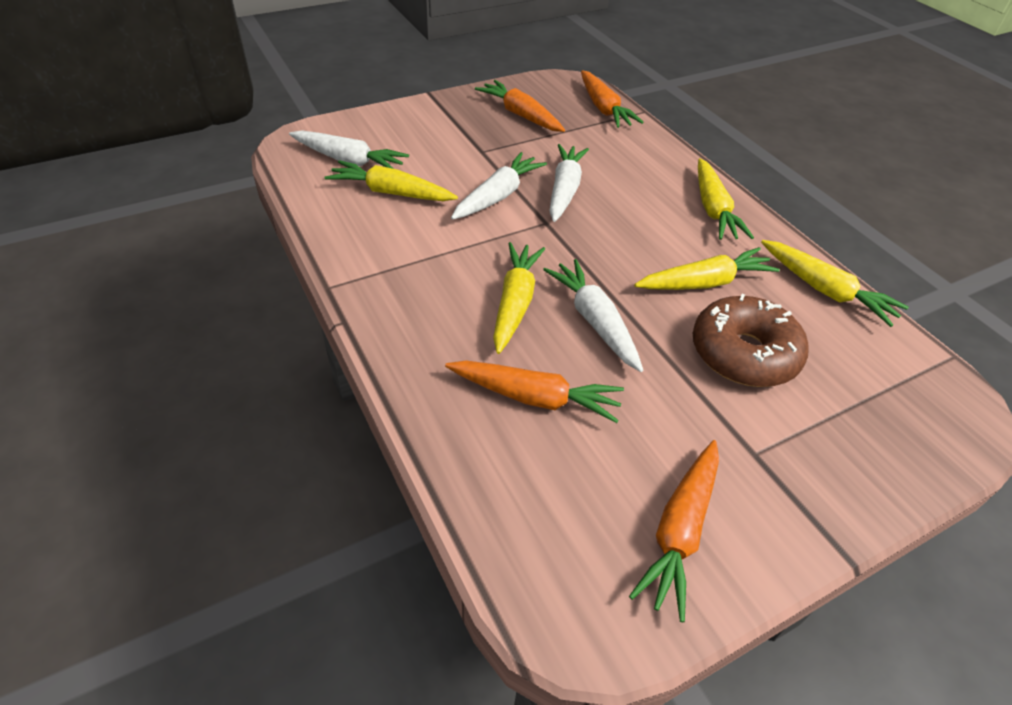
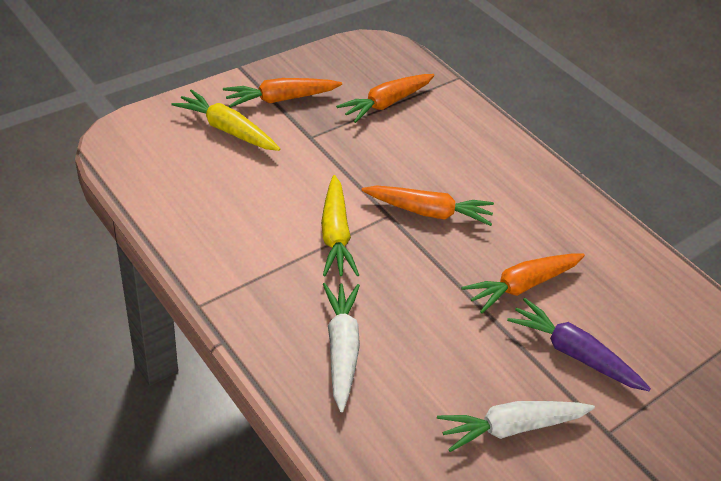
brown donut: 1 -> 0
purple carrot: 0 -> 1
white carrot: 4 -> 2
yellow carrot: 5 -> 2

